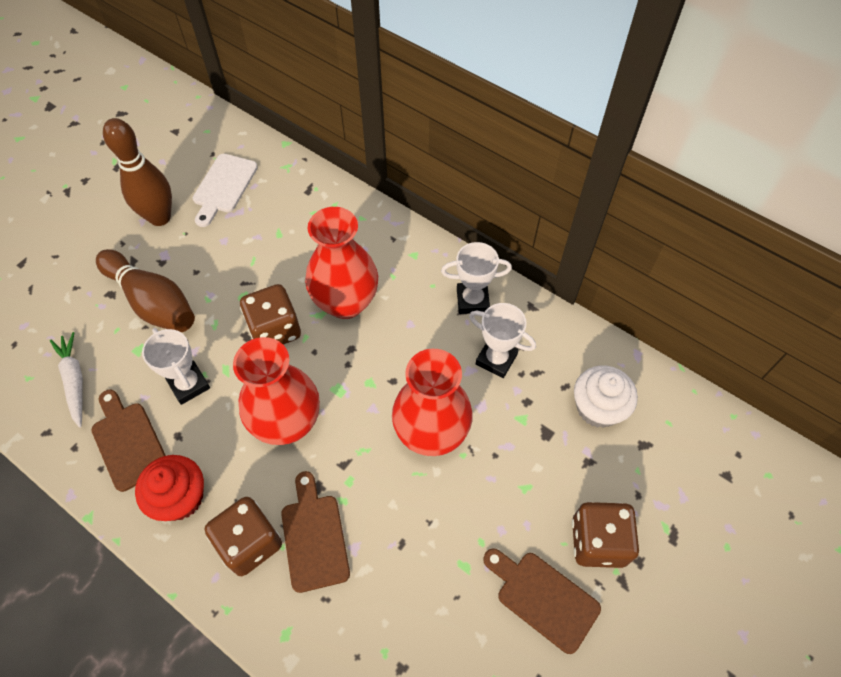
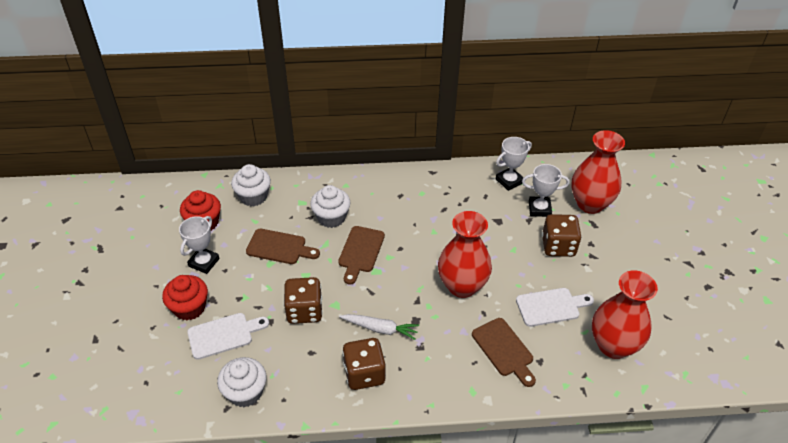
brown bowling pin: 2 -> 0
red cupcake: 1 -> 2
white cupcake: 1 -> 3
white cutting board: 1 -> 2

